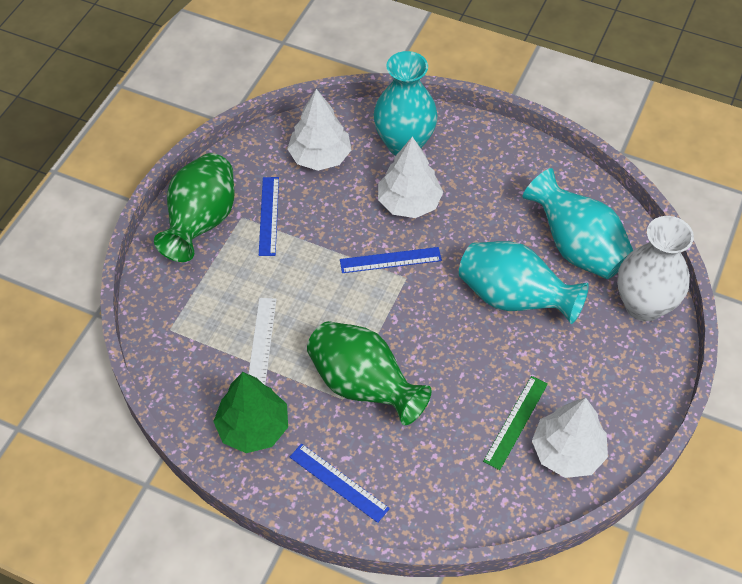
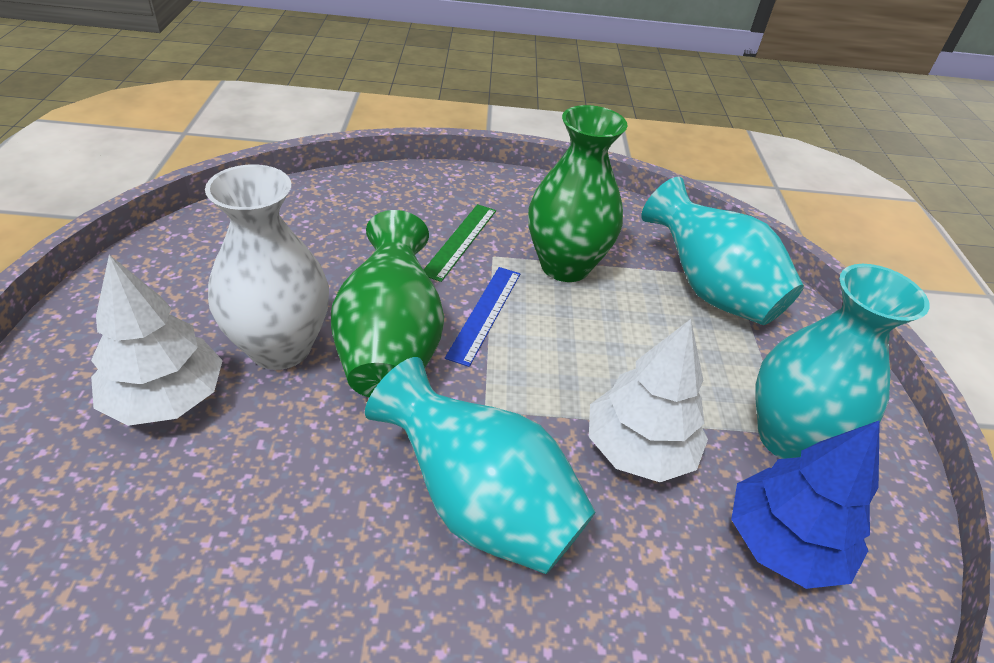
blue ruler: 3 -> 1
blue tree: 0 -> 1
green tree: 1 -> 0
white ruler: 1 -> 0
white tree: 3 -> 2

